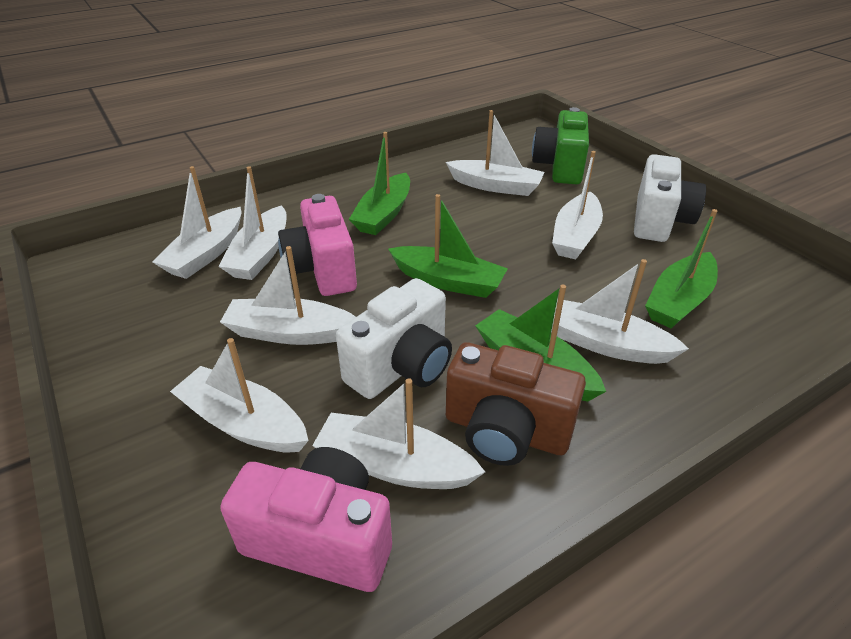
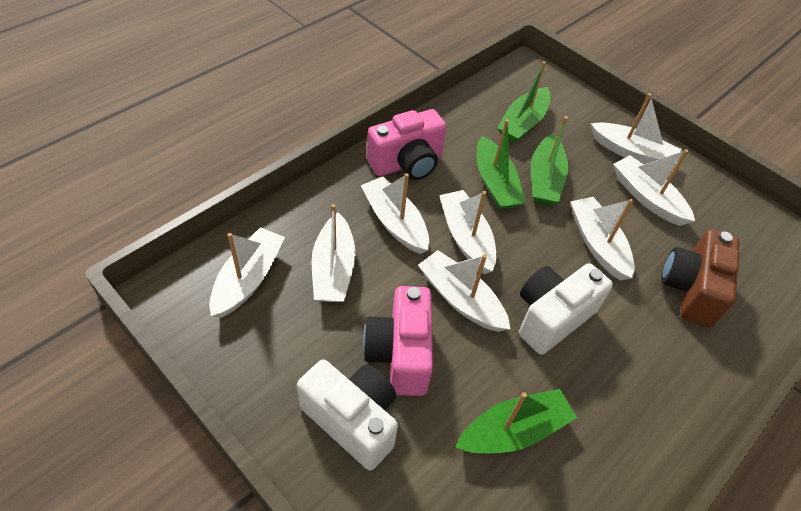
green camera: 1 -> 0

